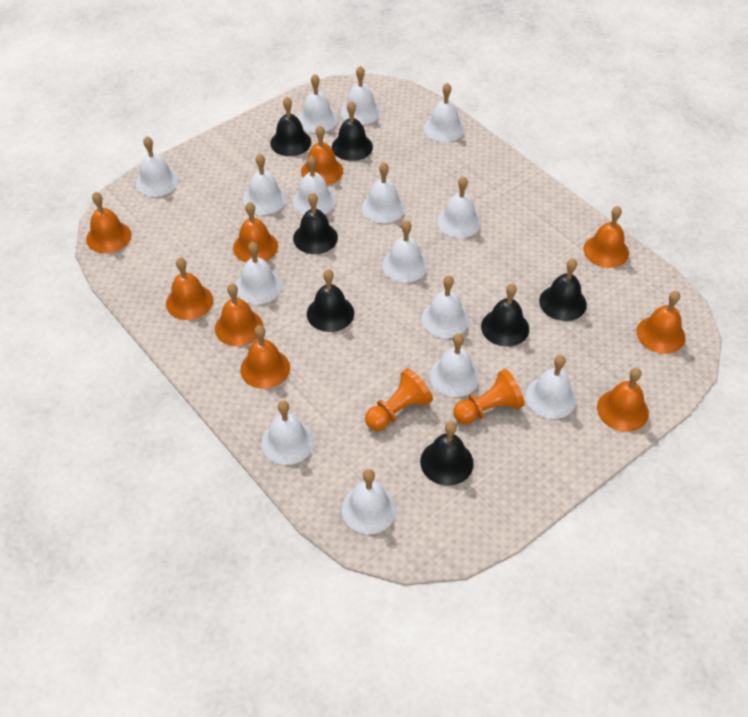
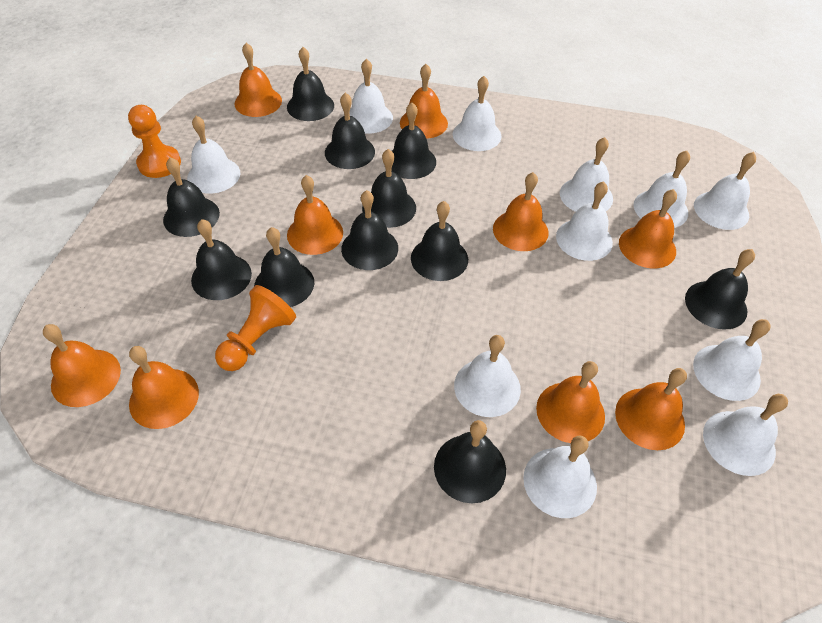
black bell: 7 -> 11
white bell: 15 -> 11

